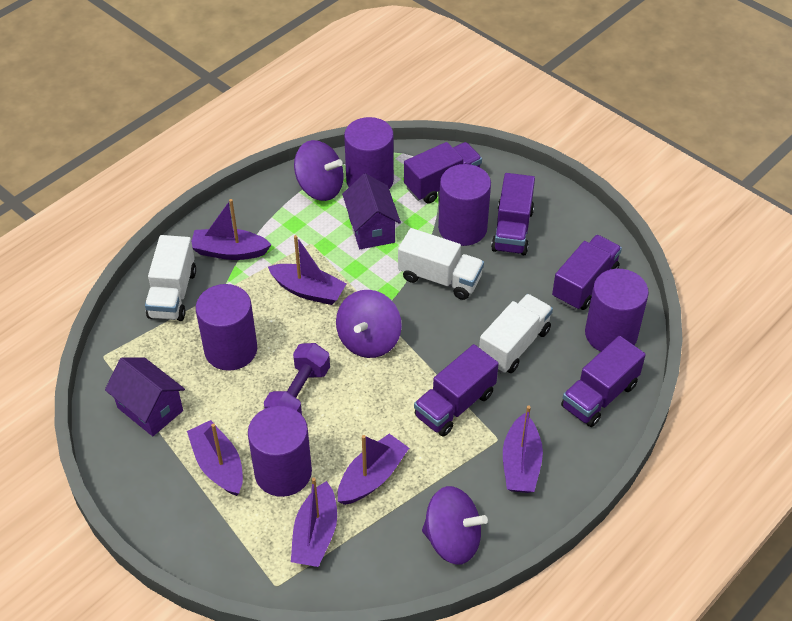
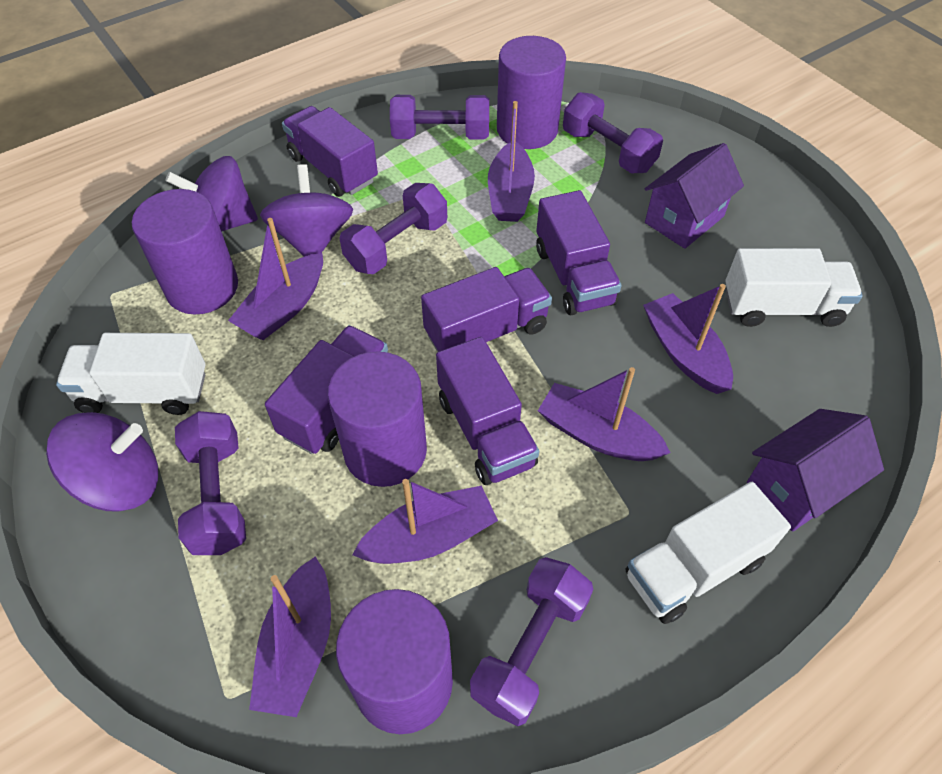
purple cylinder: 5 -> 4
purple dumbbell: 1 -> 5

